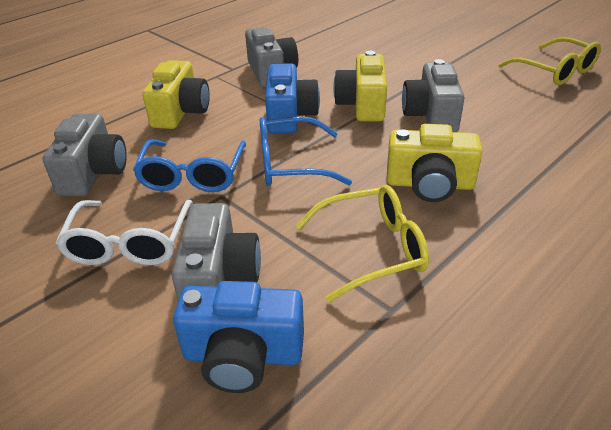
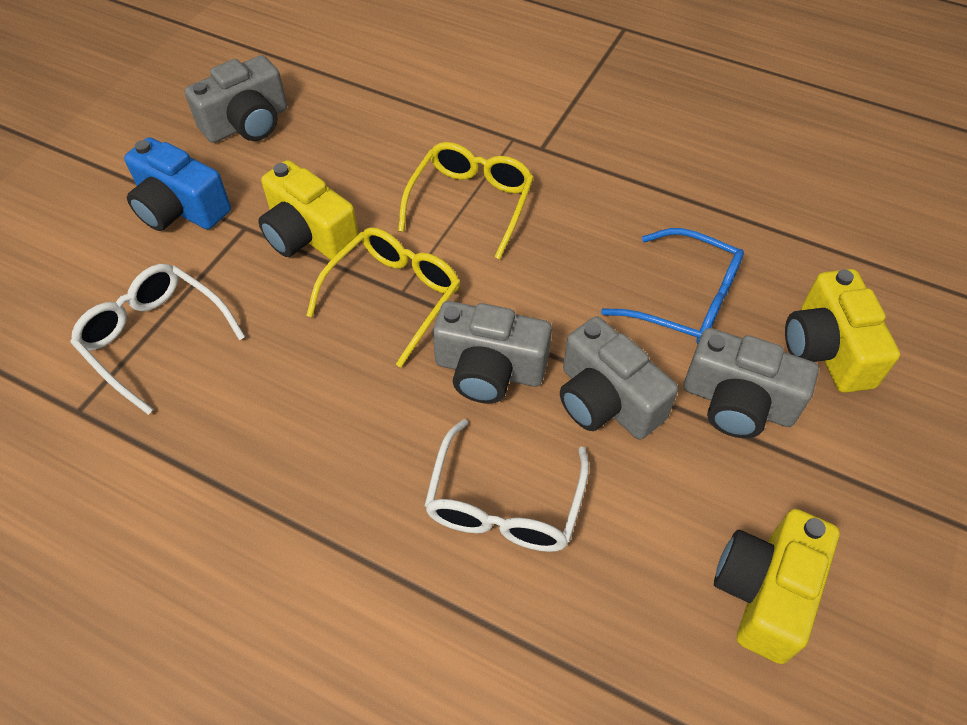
blue camera: 2 -> 1
blue glasses: 2 -> 1
white glasses: 1 -> 2

